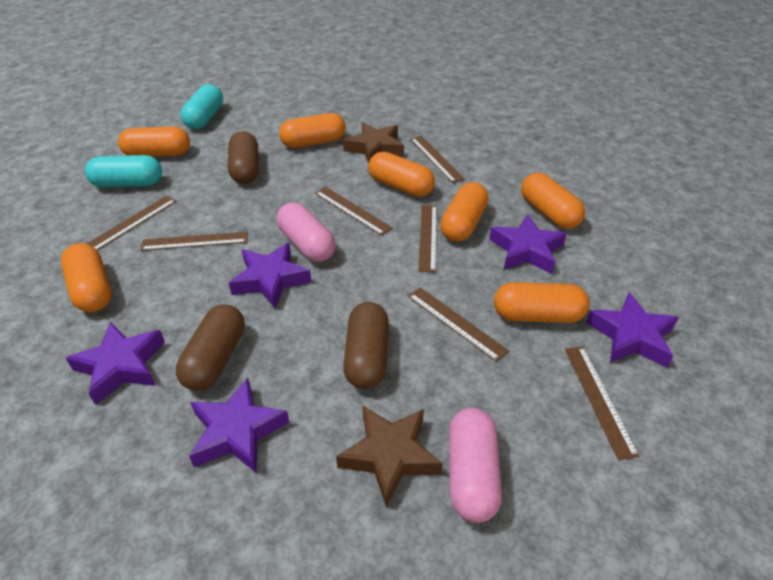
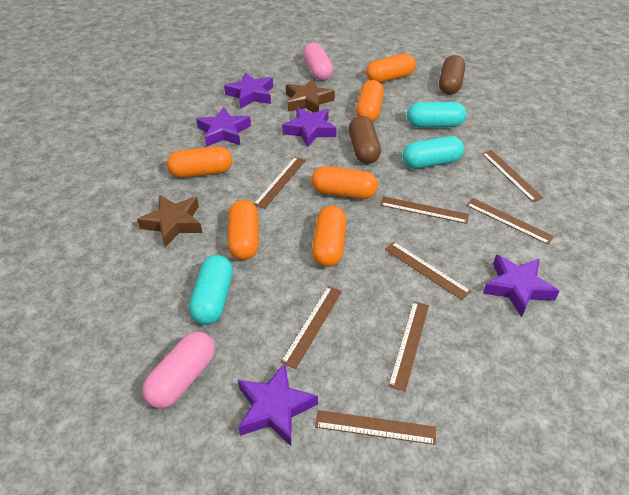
brown capsule: 3 -> 2
brown ruler: 7 -> 8
orange capsule: 7 -> 6
turquoise capsule: 2 -> 3

